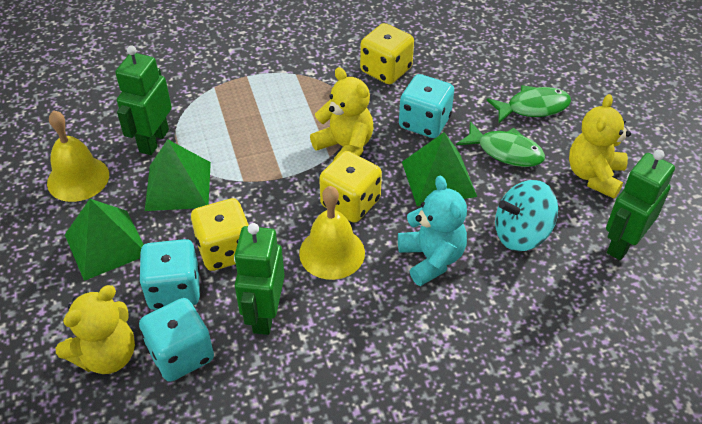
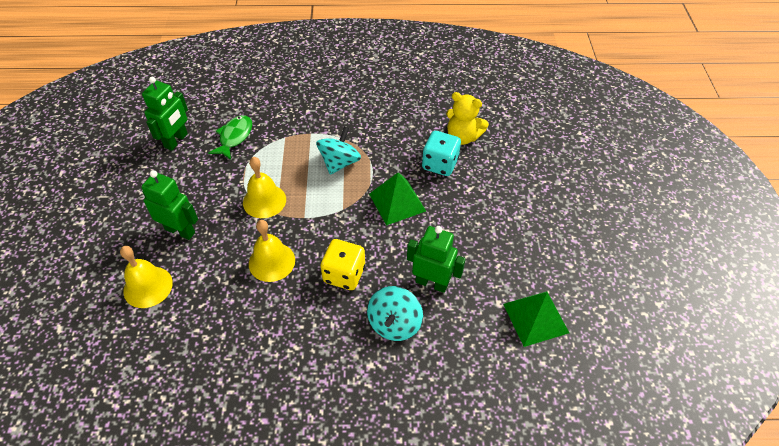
green fish: 2 -> 1
green pyramid: 3 -> 2
turquoise dice: 3 -> 1
turquoise spinning top: 1 -> 2
turquoise teddy bear: 1 -> 0
yellow bell: 2 -> 3
yellow dice: 3 -> 1
yellow teddy bear: 3 -> 1

